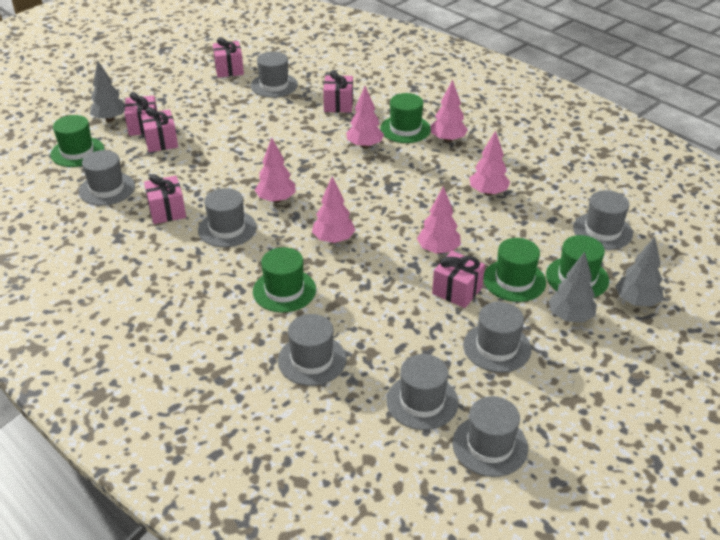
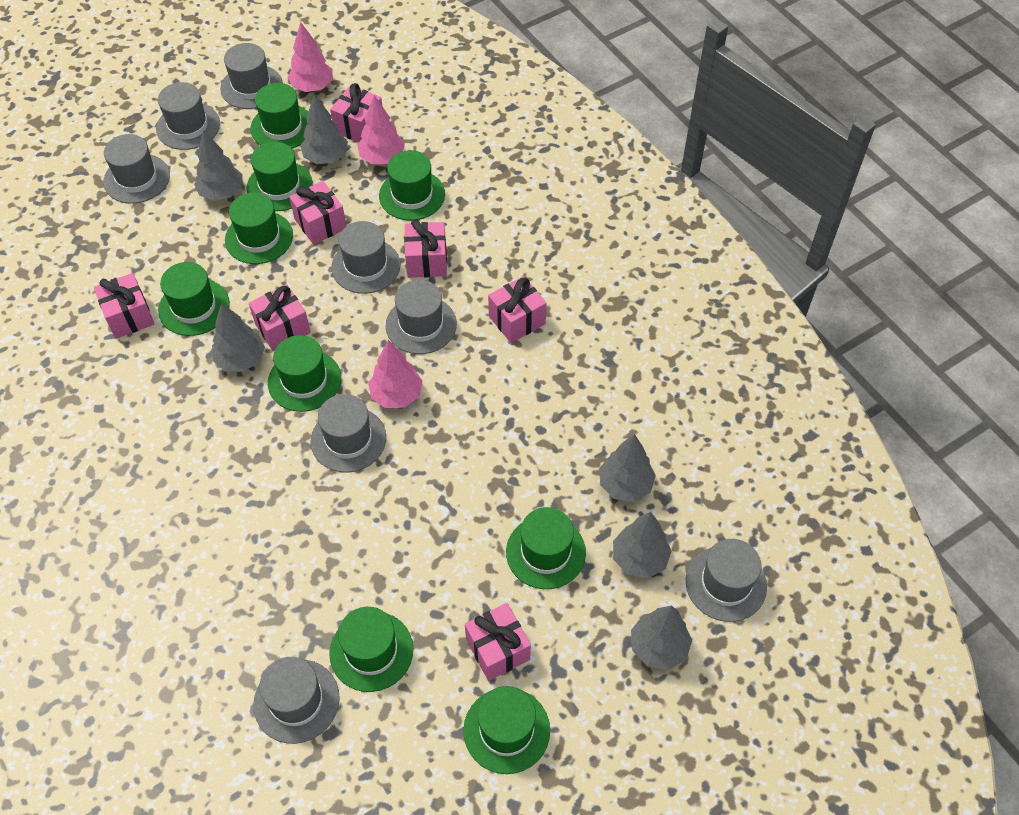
green hat: 5 -> 9
grey tree: 3 -> 6
pink gift: 6 -> 7
pink tree: 6 -> 3

